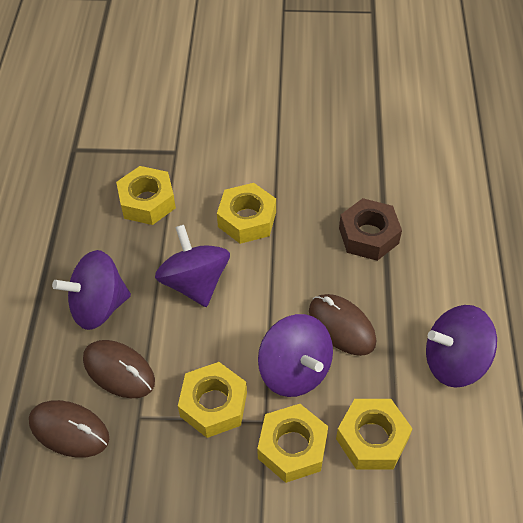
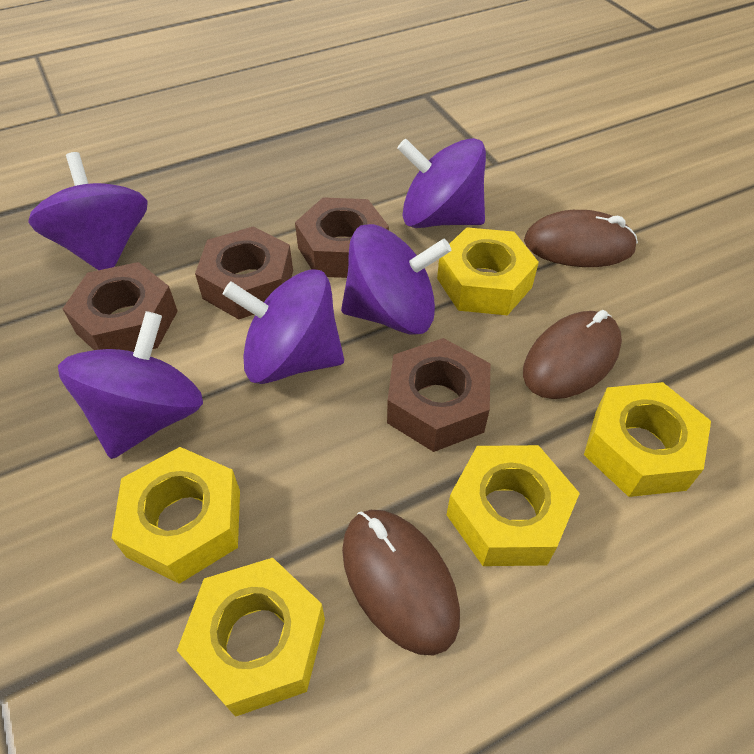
brown nut: 1 -> 4
purple spinning top: 4 -> 5

